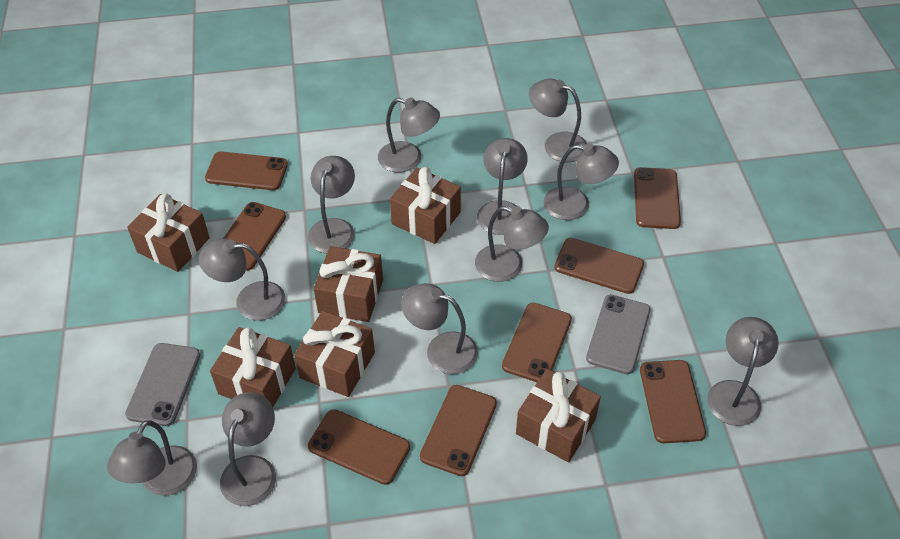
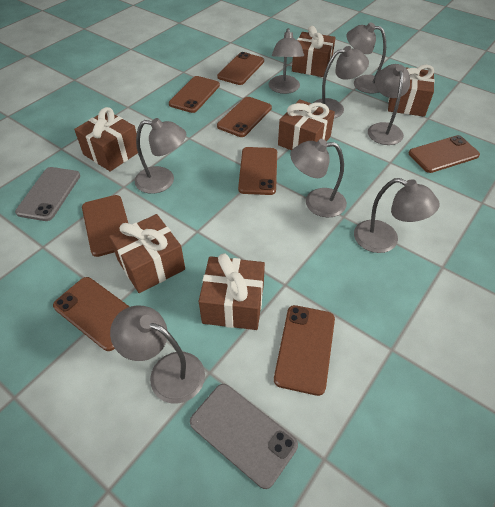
grey lamp: 11 -> 8

